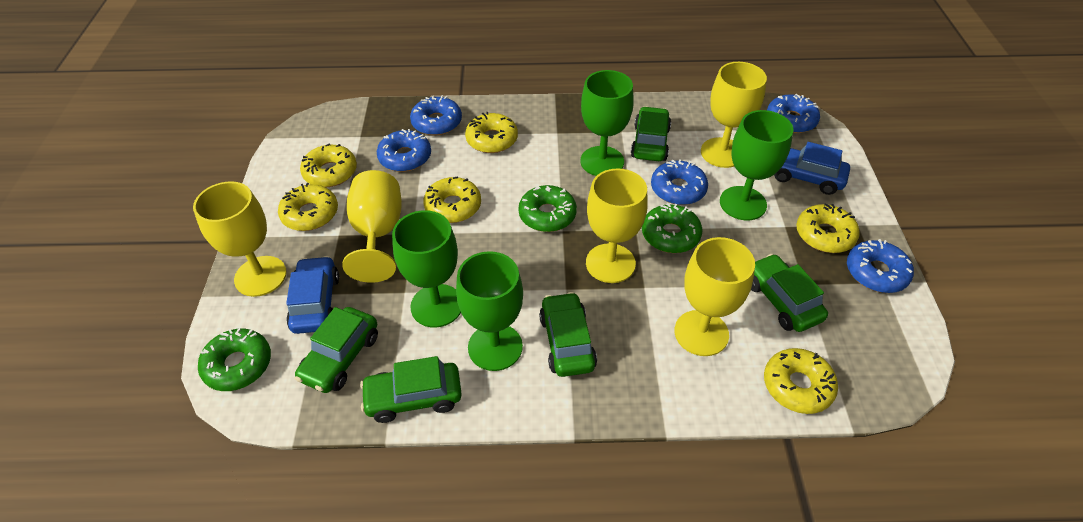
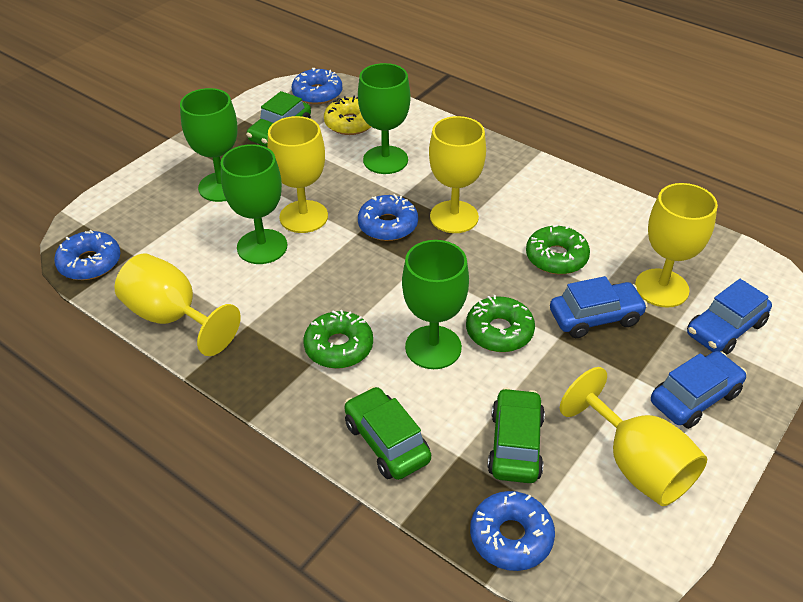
blue car: 2 -> 3
blue donut: 5 -> 4
green car: 5 -> 3
yellow donut: 6 -> 1

